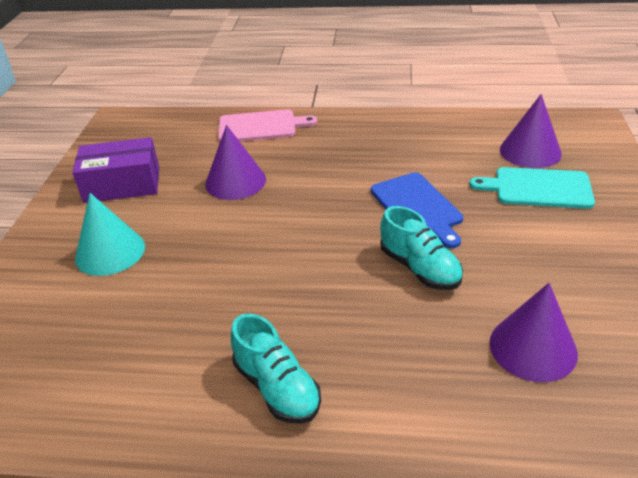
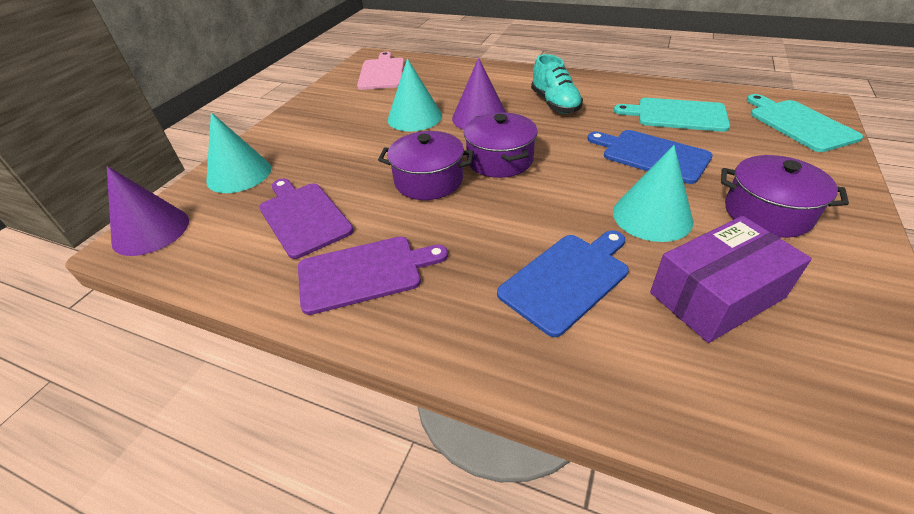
blue cutting board: 1 -> 2
purple cone: 3 -> 2
purple cutting board: 0 -> 2
purple pot: 0 -> 3
turquoise cone: 1 -> 3
turquoise cutting board: 1 -> 2
turquoise shoe: 2 -> 1

